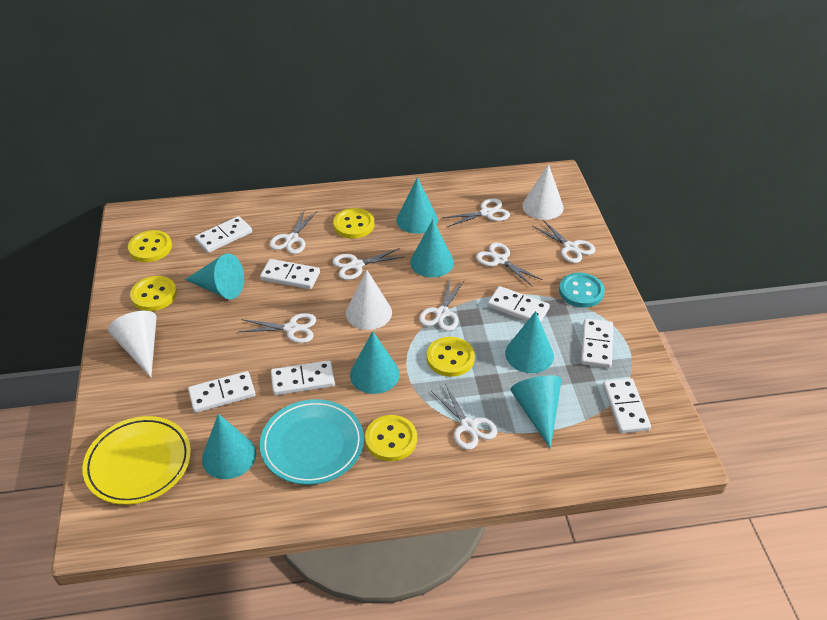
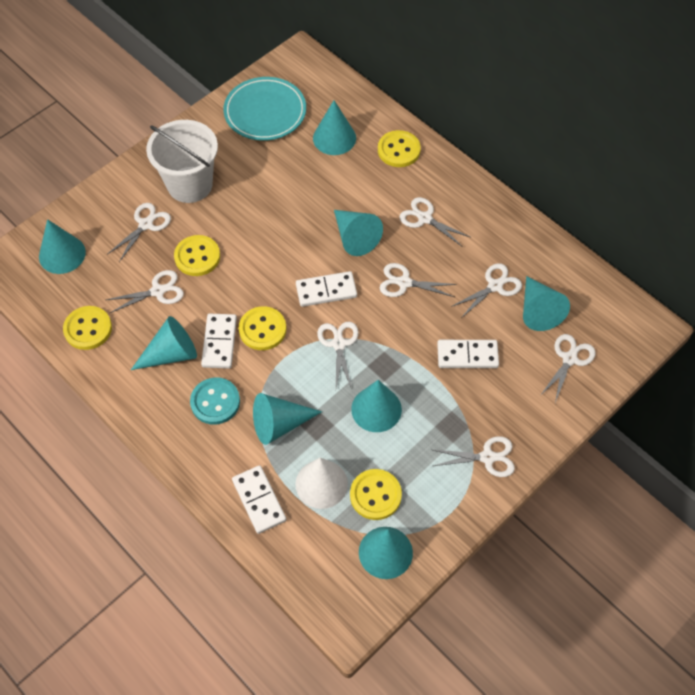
turquoise cone: 7 -> 8
white bucket: 0 -> 1
white cone: 3 -> 1
white domino: 7 -> 4
yellow plate: 1 -> 0

